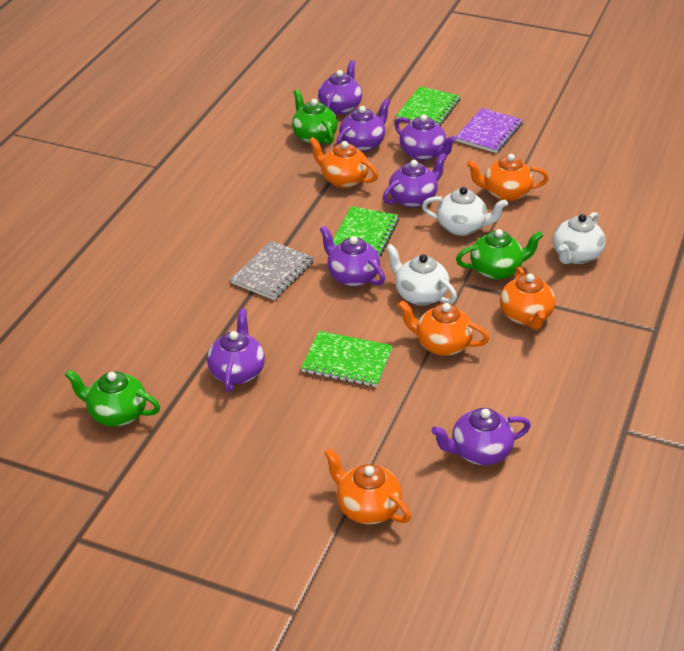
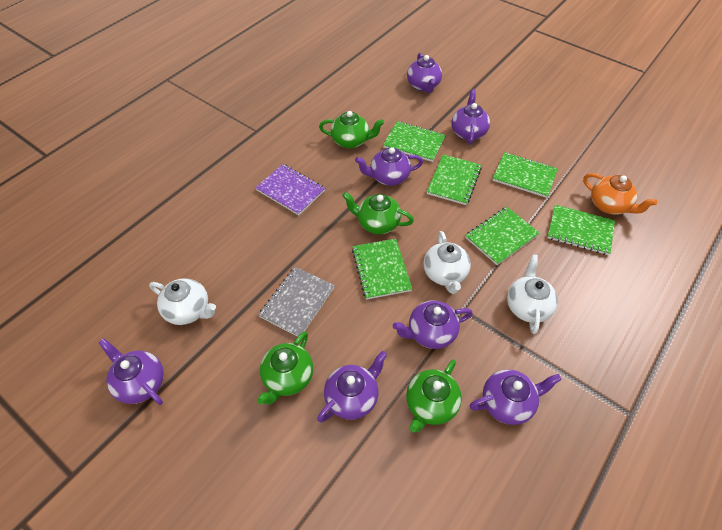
green notebook: 3 -> 6
green teapot: 3 -> 4
orange teapot: 5 -> 1

